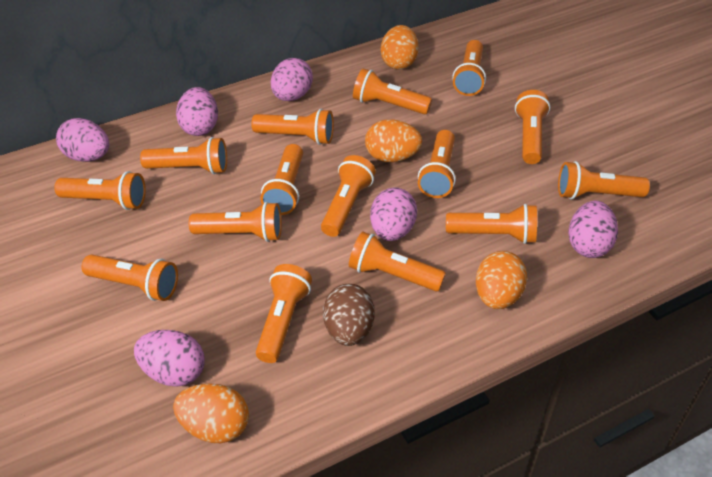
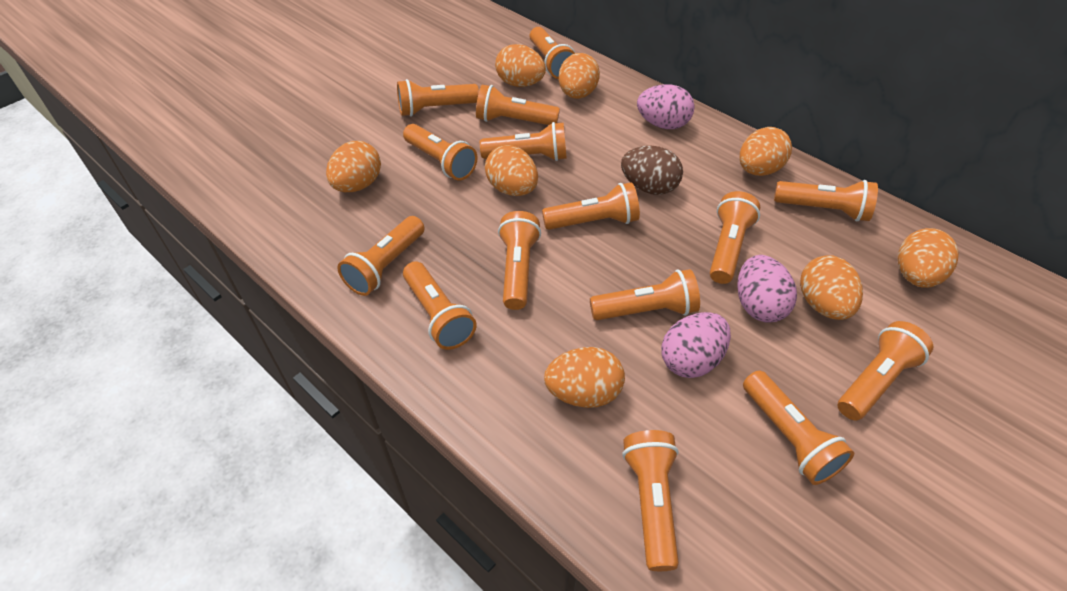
orange egg: 4 -> 8
pink egg: 6 -> 3

